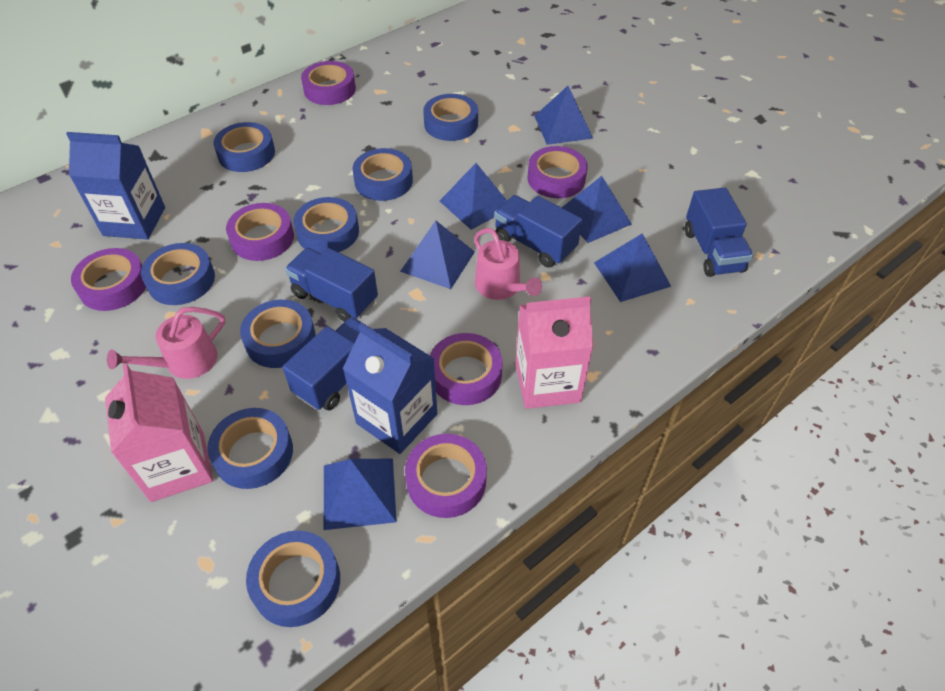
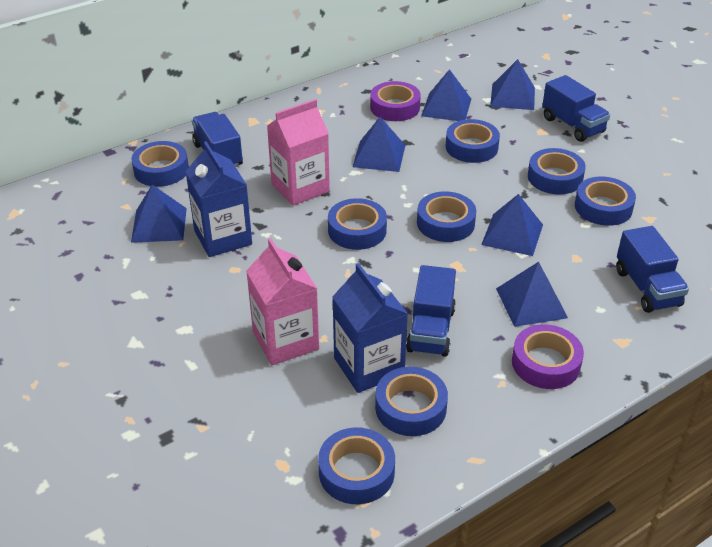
pink watering can: 2 -> 0
purple tape: 6 -> 2

